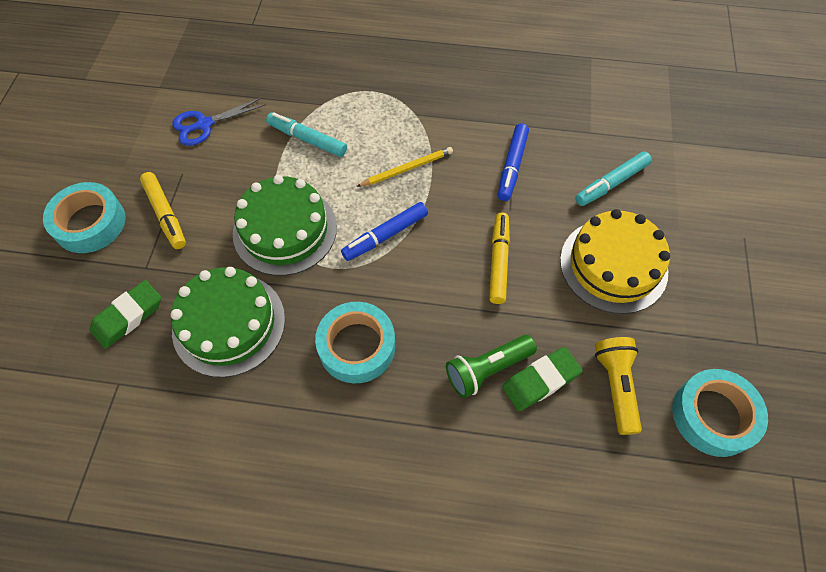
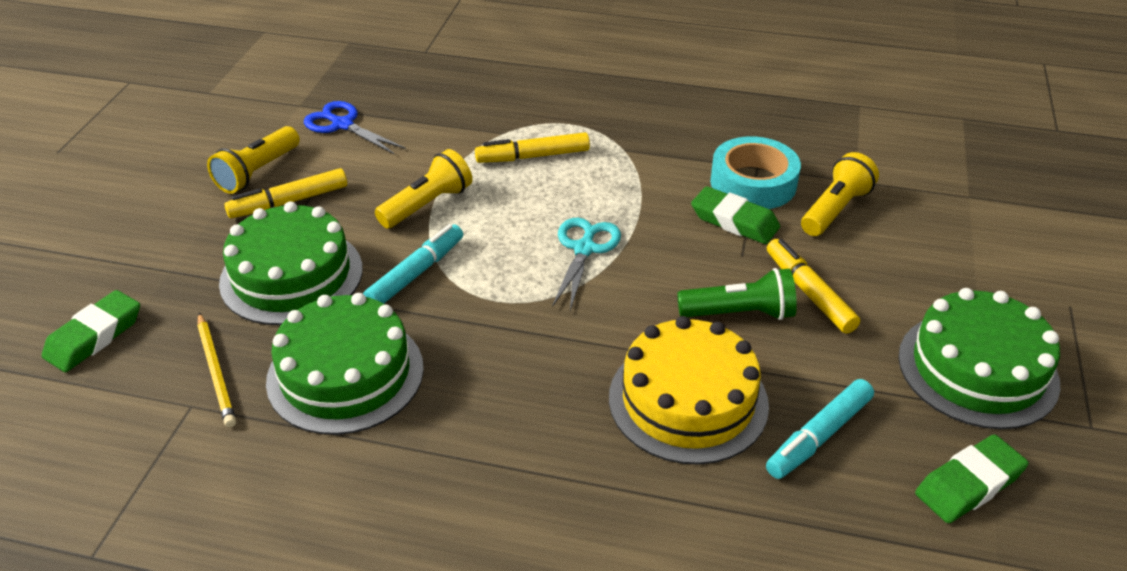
blue marker: 2 -> 0
green cake: 2 -> 3
green eraser: 2 -> 3
turquoise scissors: 0 -> 1
turquoise tape: 3 -> 1
yellow flashlight: 1 -> 3
yellow marker: 2 -> 3

